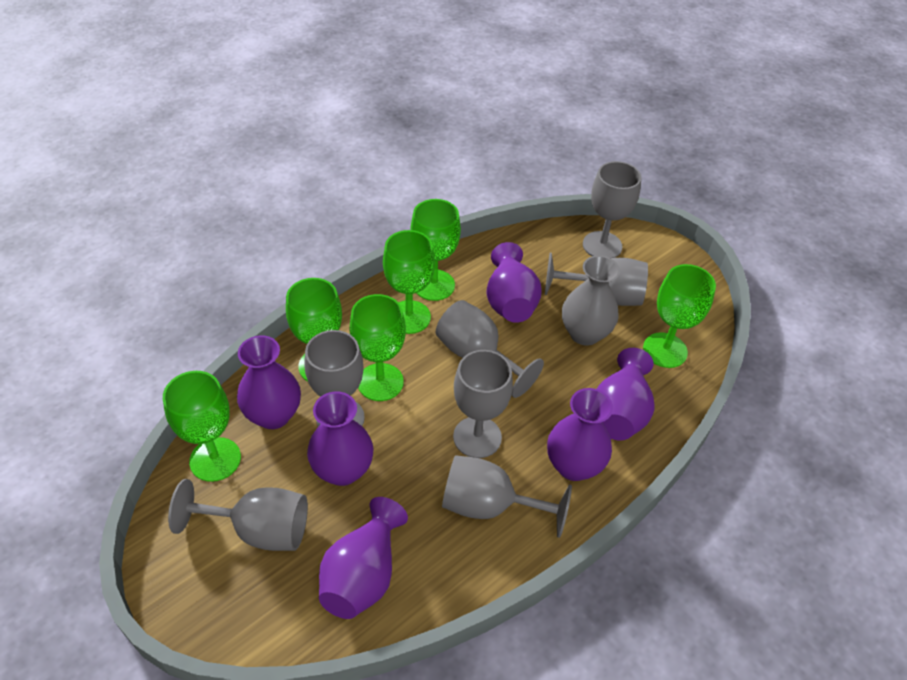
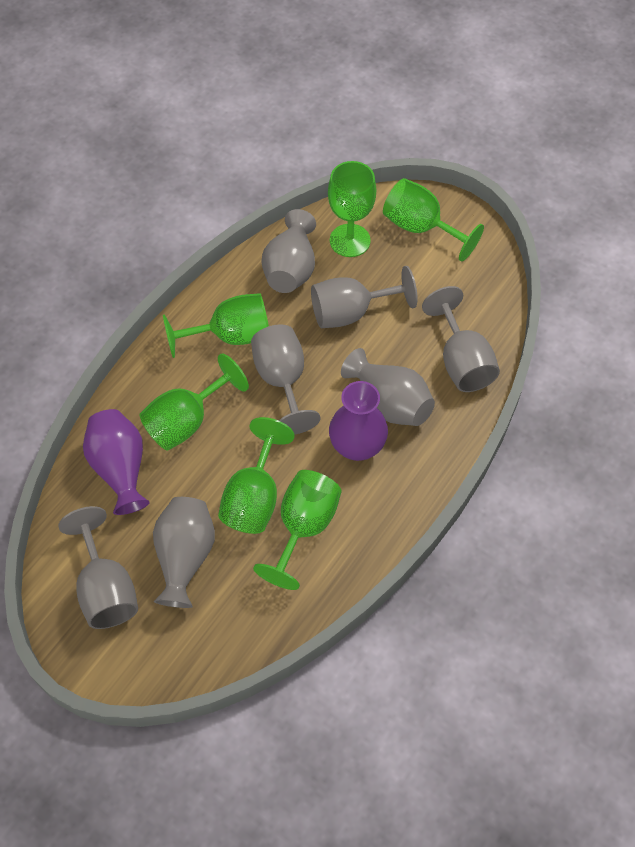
grey goblet: 7 -> 4
grey vase: 1 -> 3
purple vase: 6 -> 2

